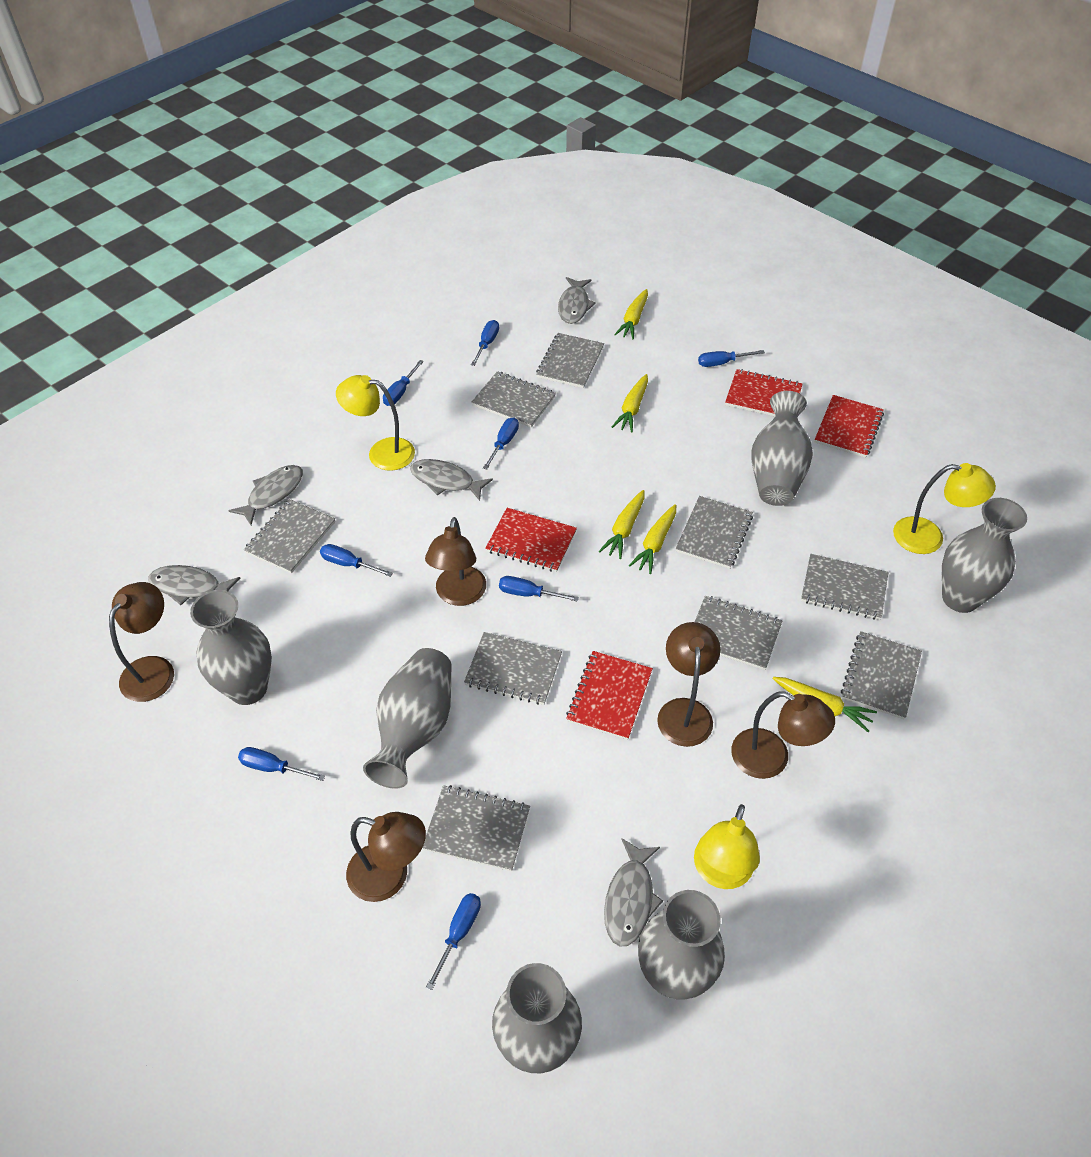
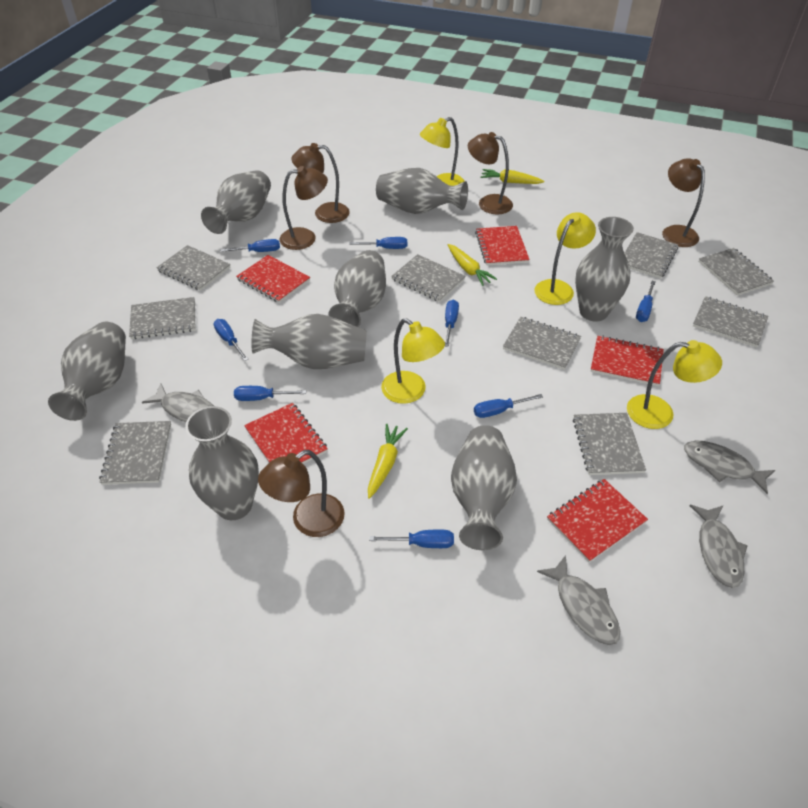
grey fish: 5 -> 4
grey vase: 6 -> 8
red notebook: 4 -> 5
yellow carrot: 5 -> 3
yellow lamp: 3 -> 4

